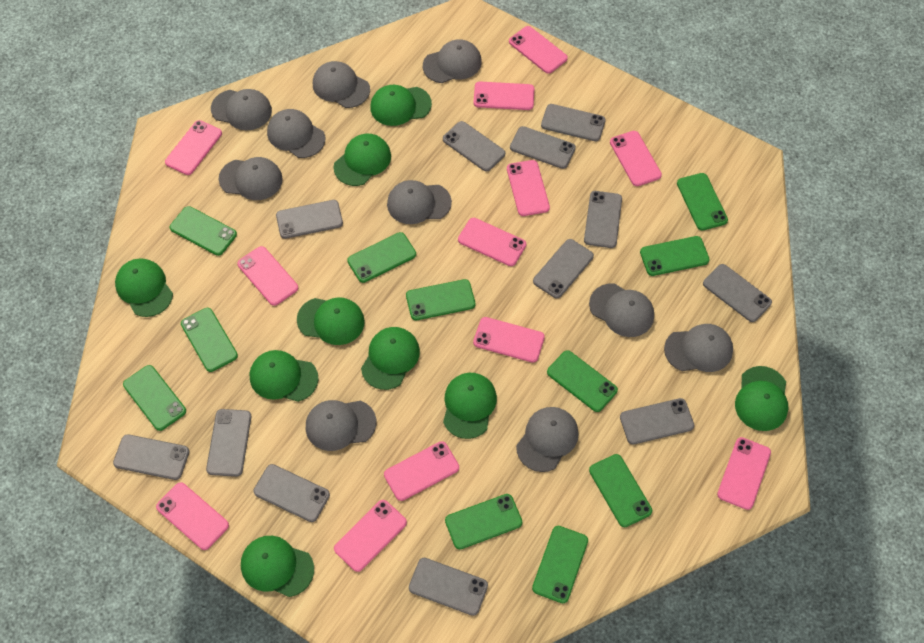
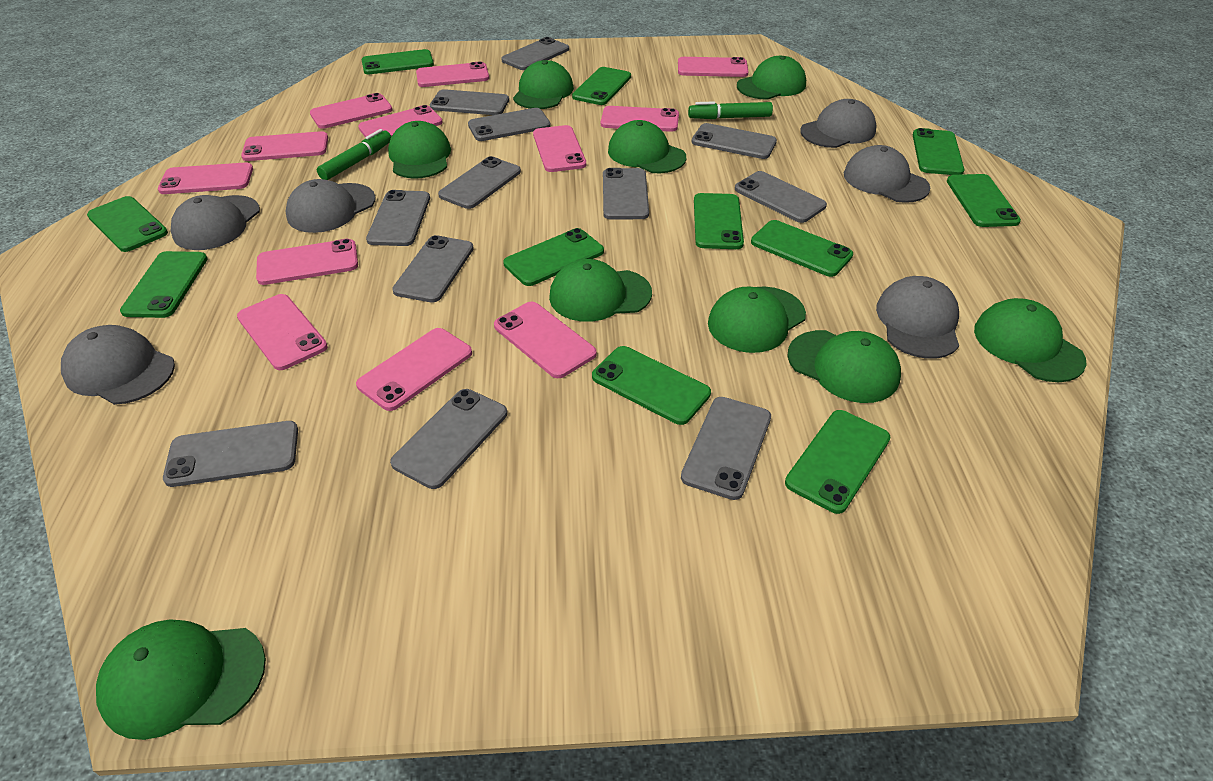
green marker: 0 -> 2
grey cap: 10 -> 6

